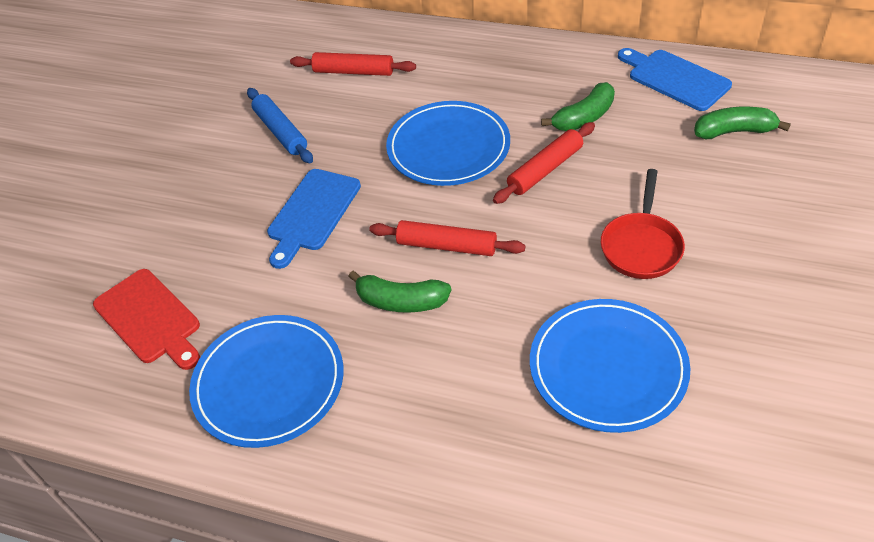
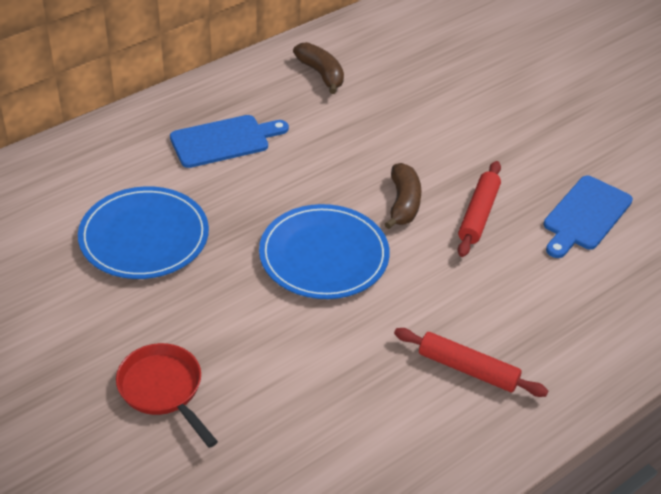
blue plate: 3 -> 2
blue rolling pin: 1 -> 0
brown banana: 0 -> 2
green banana: 3 -> 0
red cutting board: 1 -> 0
red rolling pin: 3 -> 2

